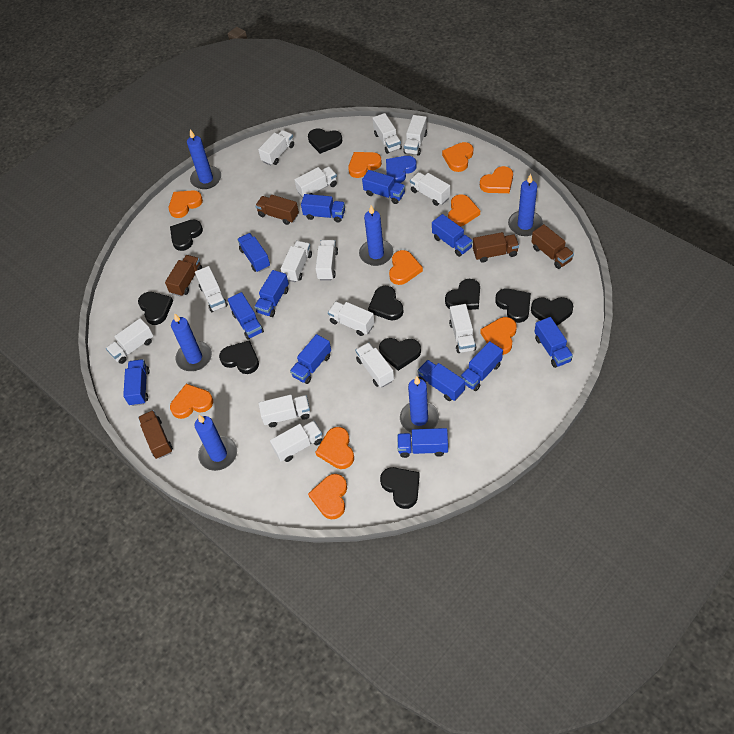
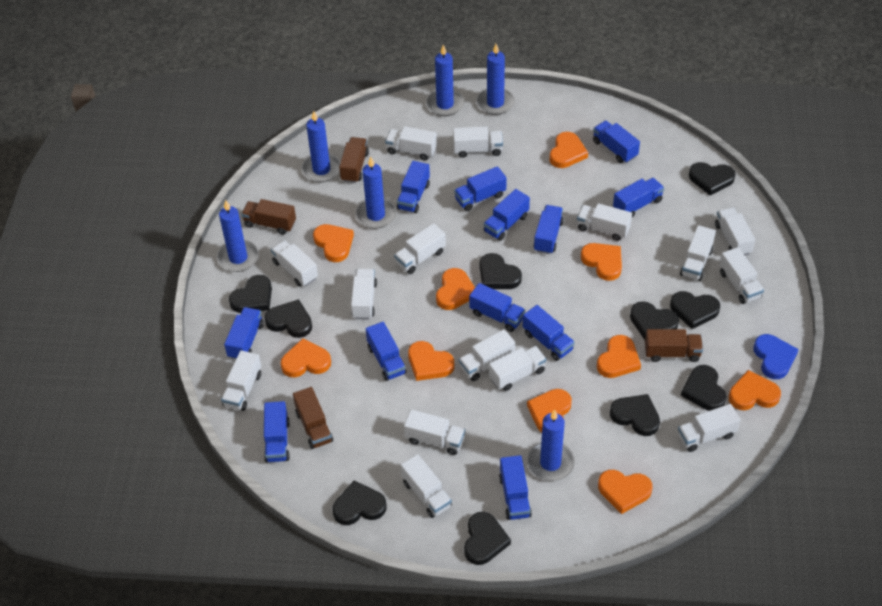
brown truck: 5 -> 4
white truck: 14 -> 15

